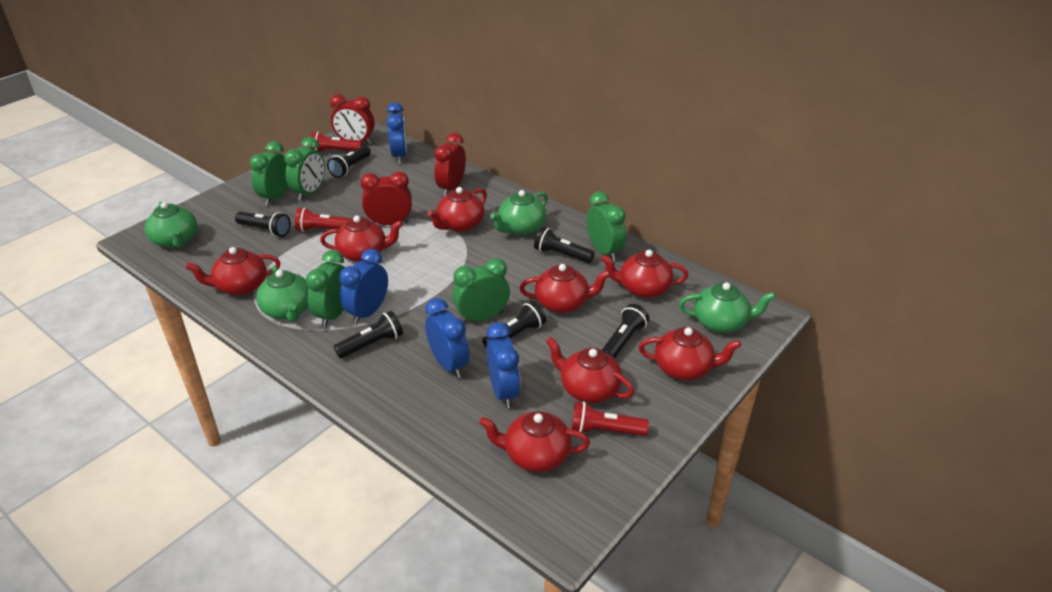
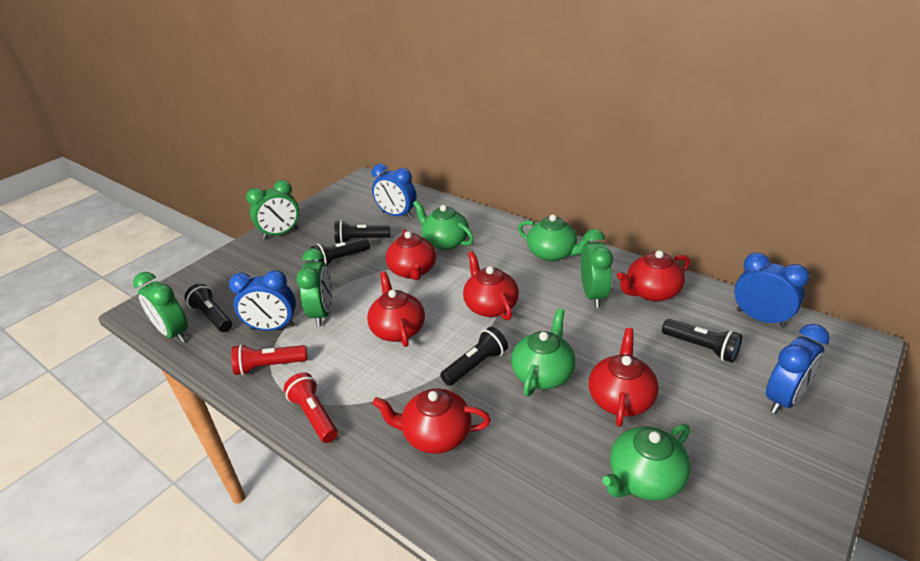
black flashlight: 6 -> 5
green clock: 5 -> 4
red clock: 3 -> 0
red flashlight: 3 -> 2
red teapot: 8 -> 6

